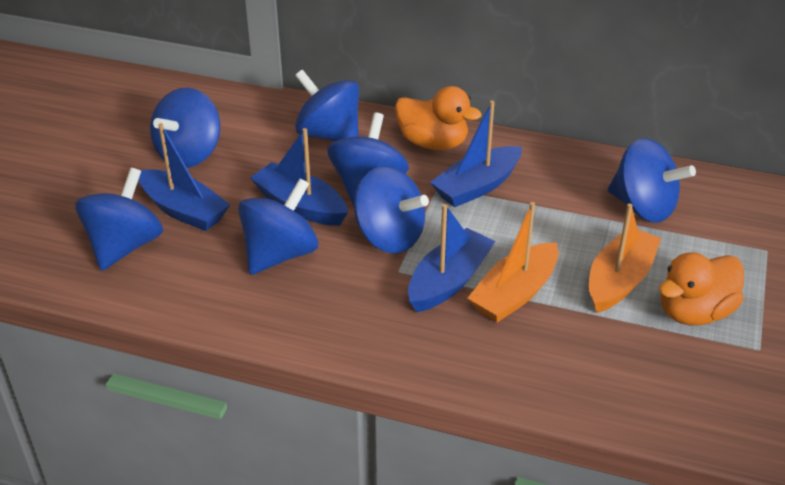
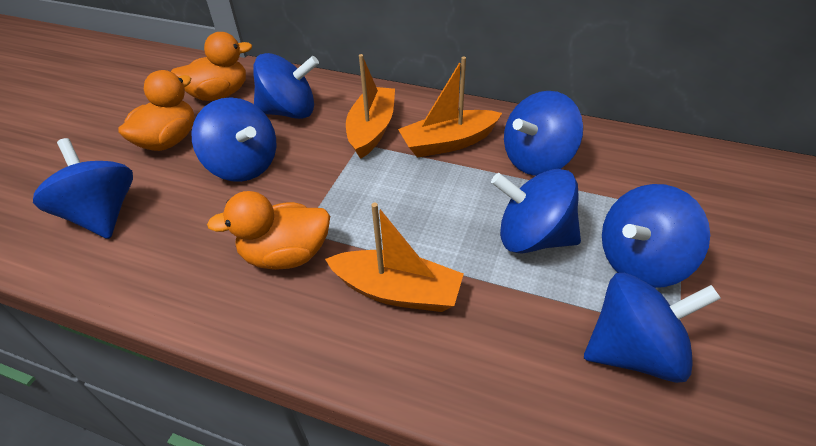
blue boat: 4 -> 0
orange boat: 2 -> 3
orange duck: 2 -> 3

